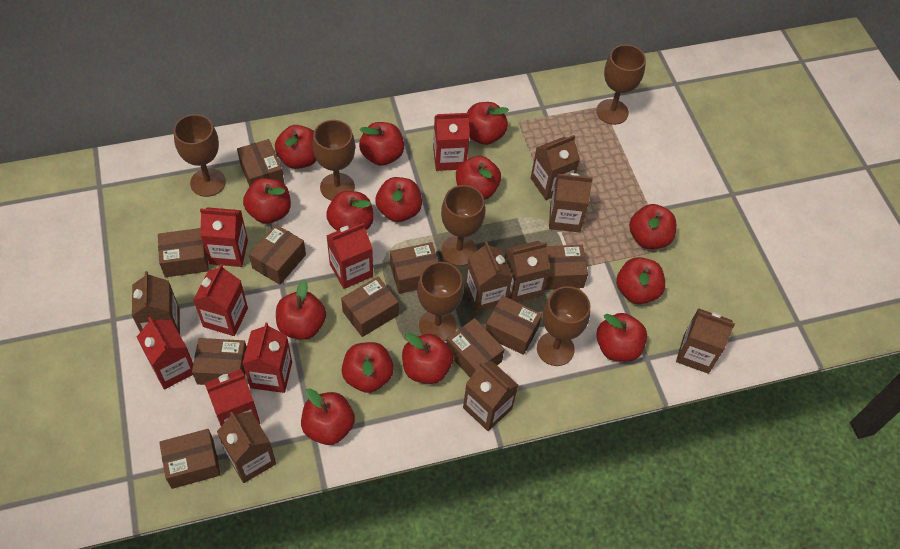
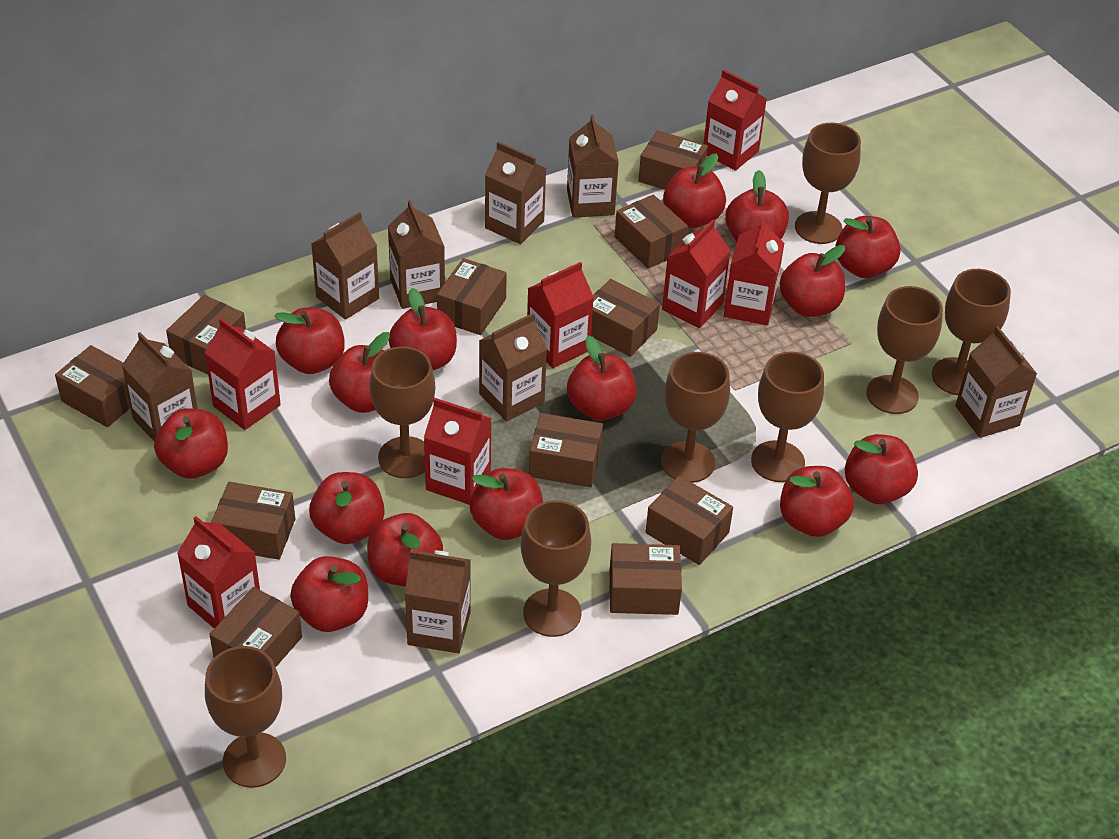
brown box: 10 -> 11
brown goblet: 6 -> 8
red apple: 14 -> 15

